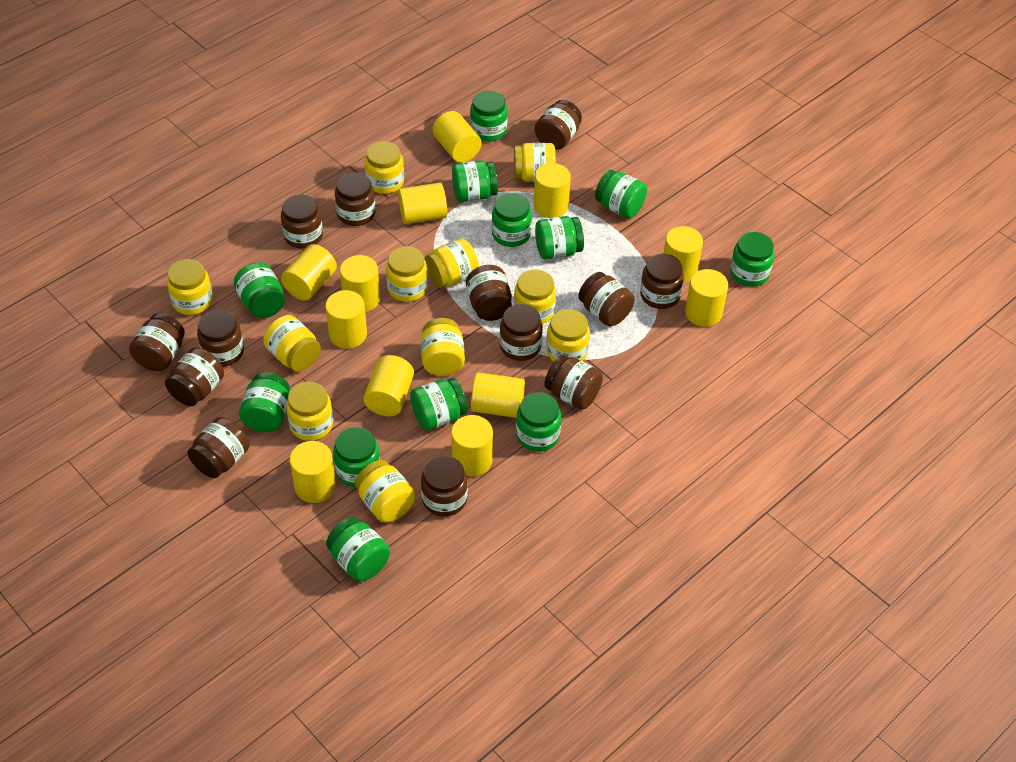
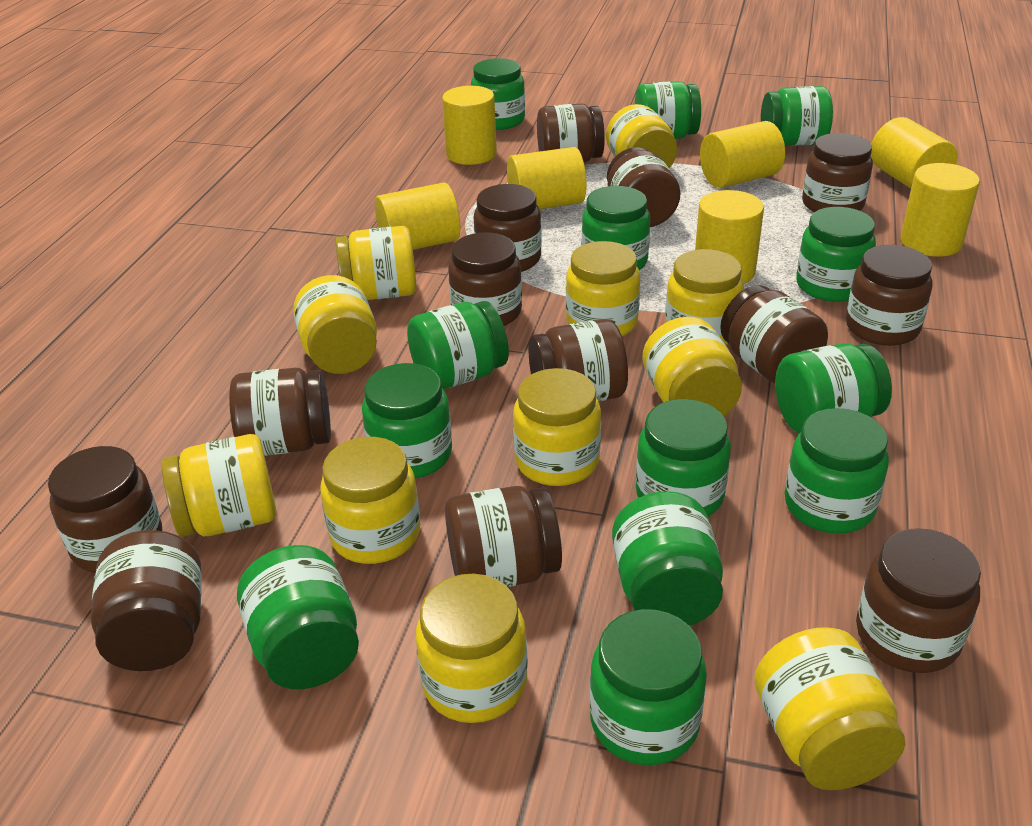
green jar: 12 -> 13
yellow cylinder: 12 -> 7

